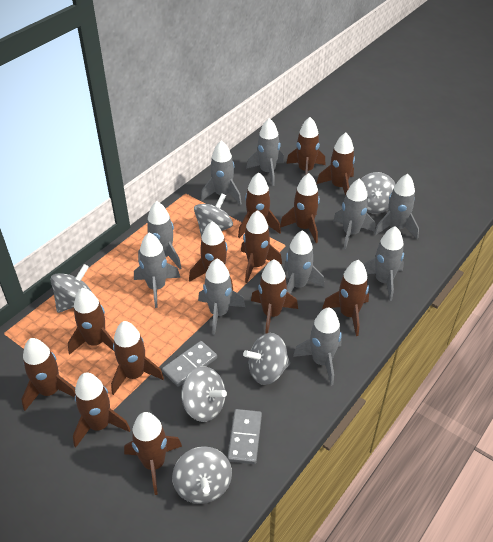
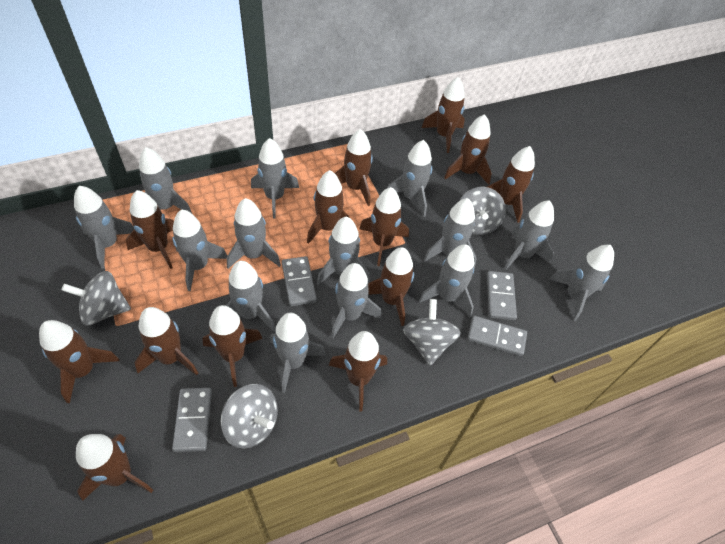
grey domino: 2 -> 4
grey rocket: 10 -> 14
grey spinning top: 6 -> 4

